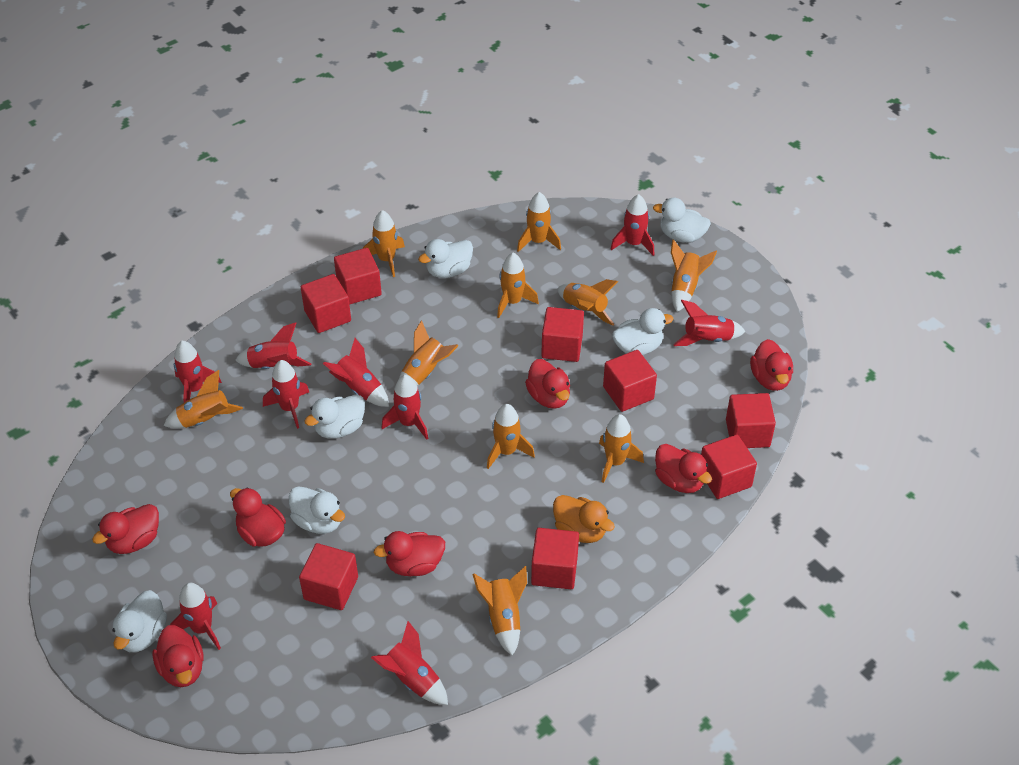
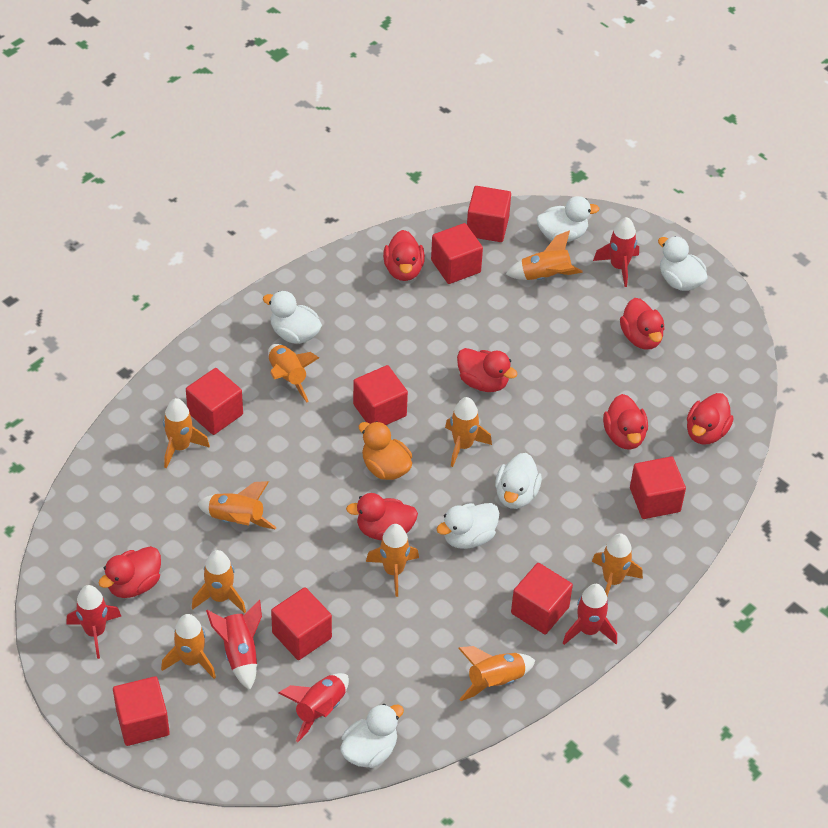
red rocket: 9 -> 5

